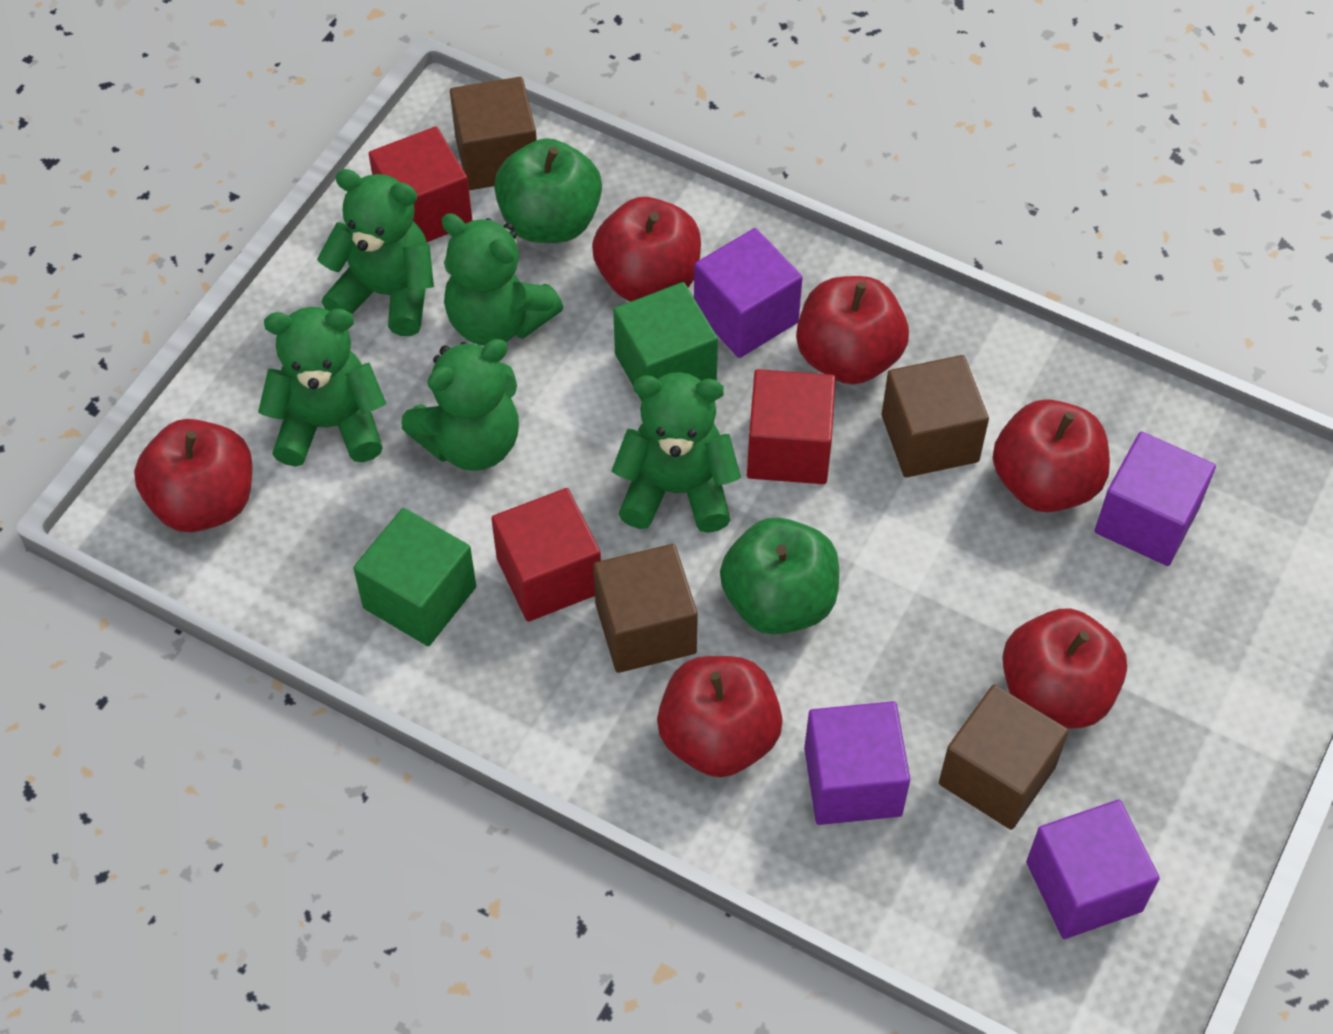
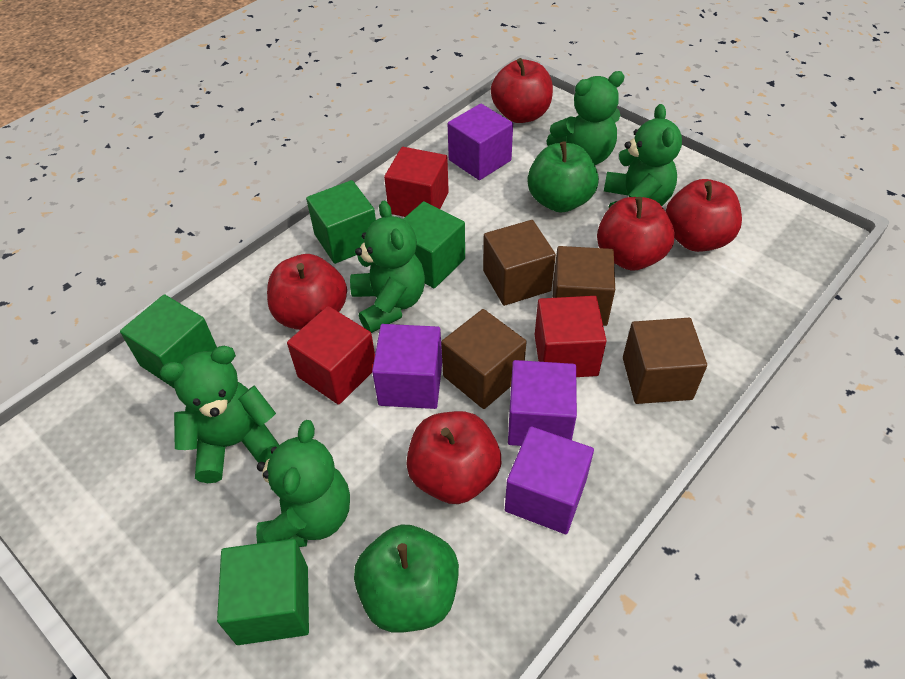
green cube: 2 -> 4
red apple: 6 -> 5

